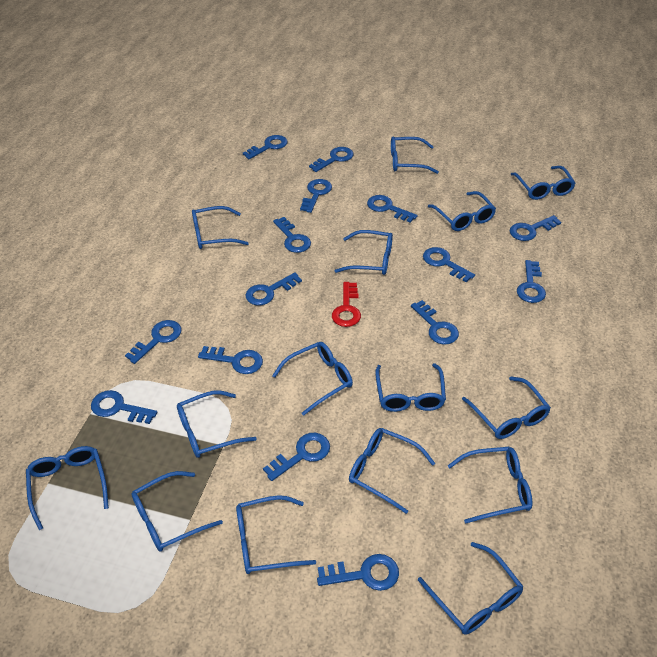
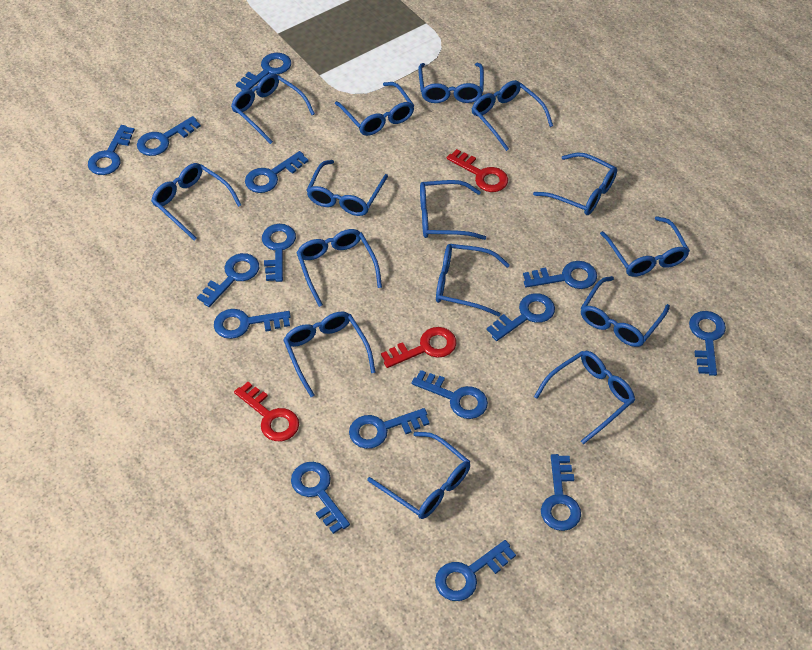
red key: 1 -> 3

